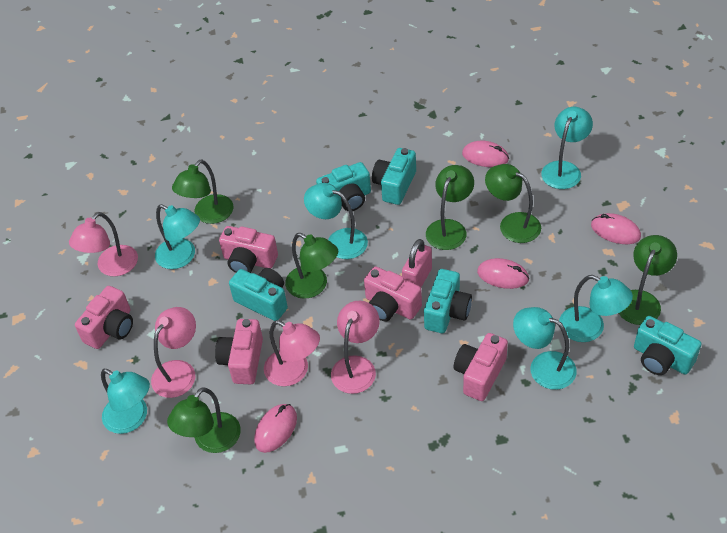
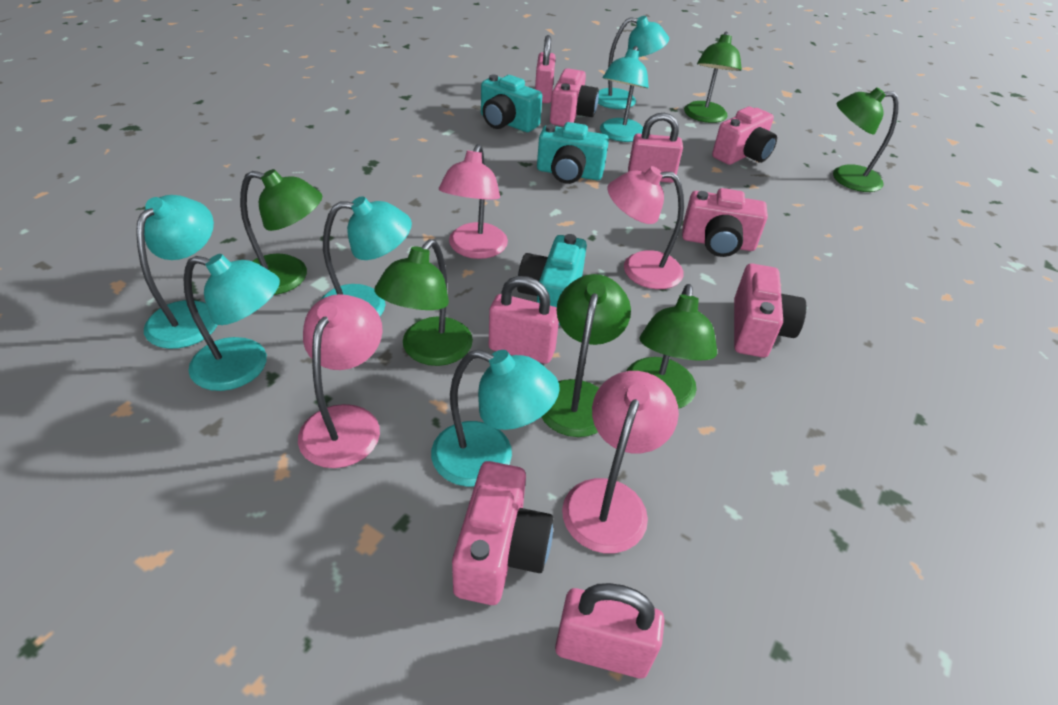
pink mouse: 4 -> 0
pink padlock: 1 -> 4
turquoise camera: 5 -> 3

